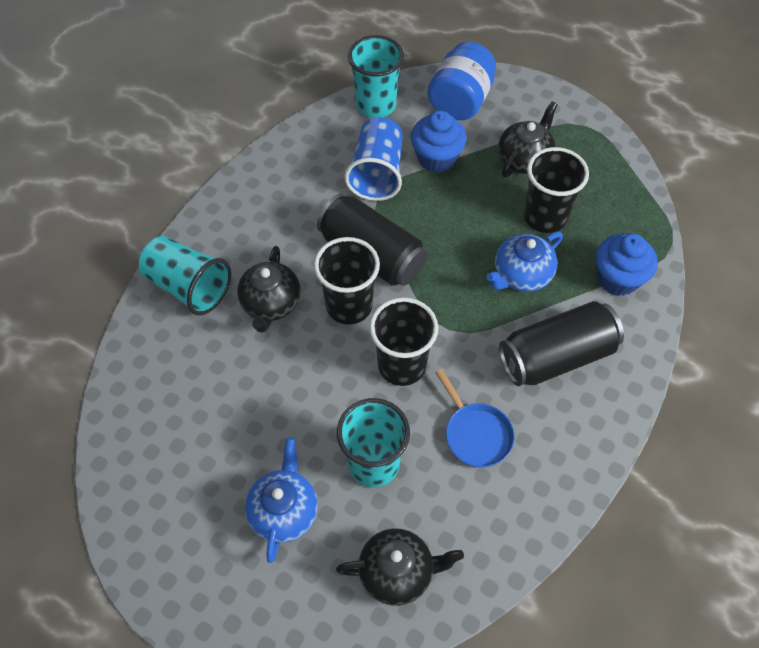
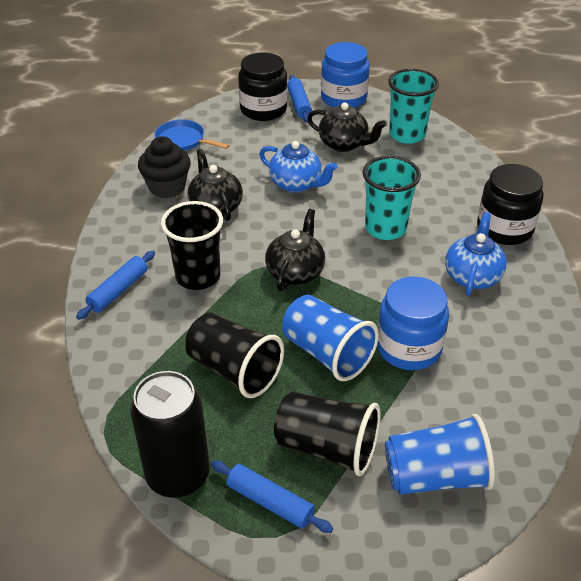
black can: 2 -> 1
black cupcake: 0 -> 1
black jar: 0 -> 2
blue cup: 1 -> 2
blue cupcake: 2 -> 0
blue jar: 1 -> 2
blue rolling pin: 0 -> 3
turquoise cup: 3 -> 2

